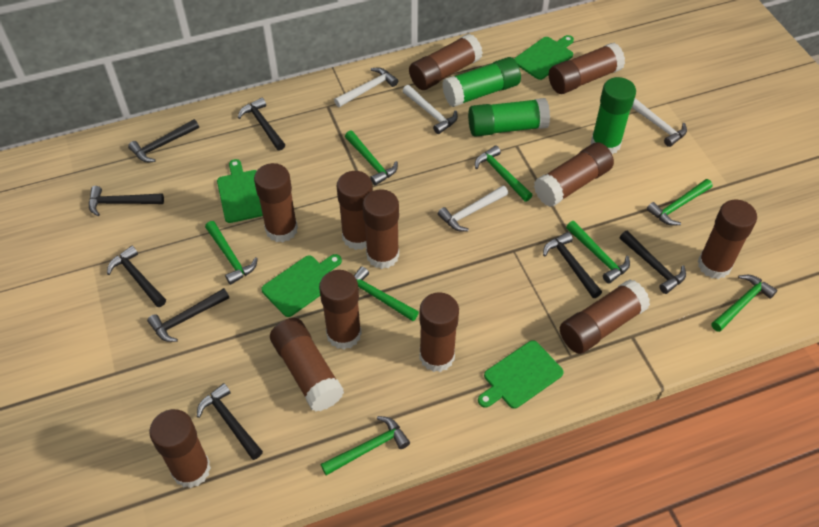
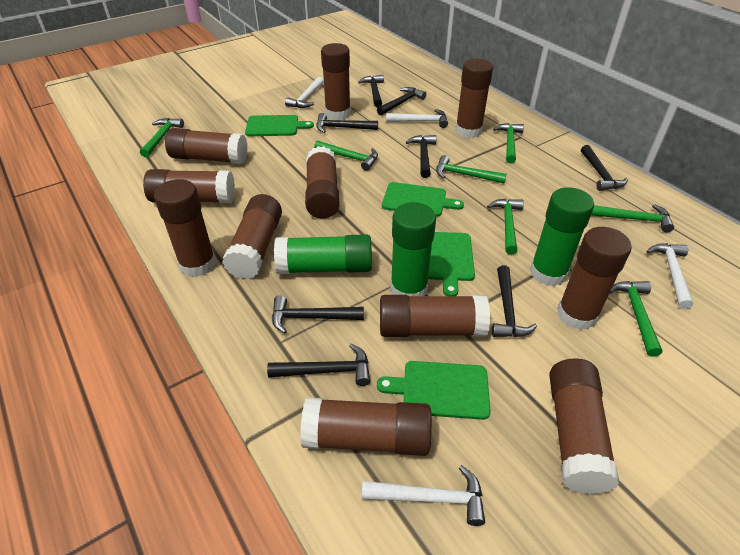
brown glue stick: 12 -> 11
green hammer: 8 -> 7

